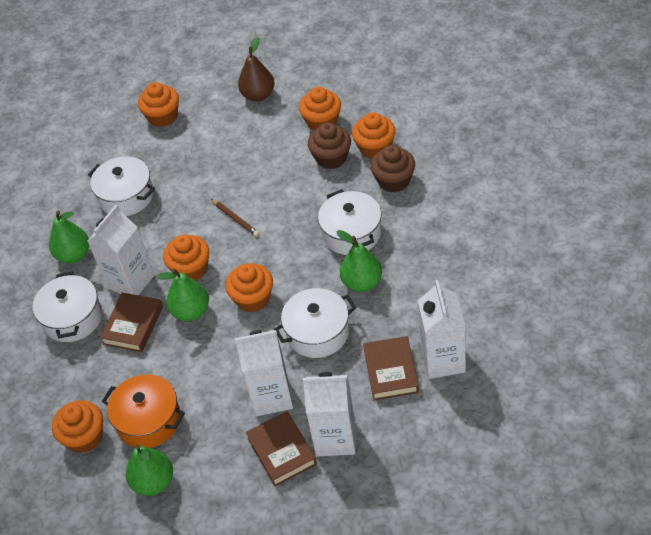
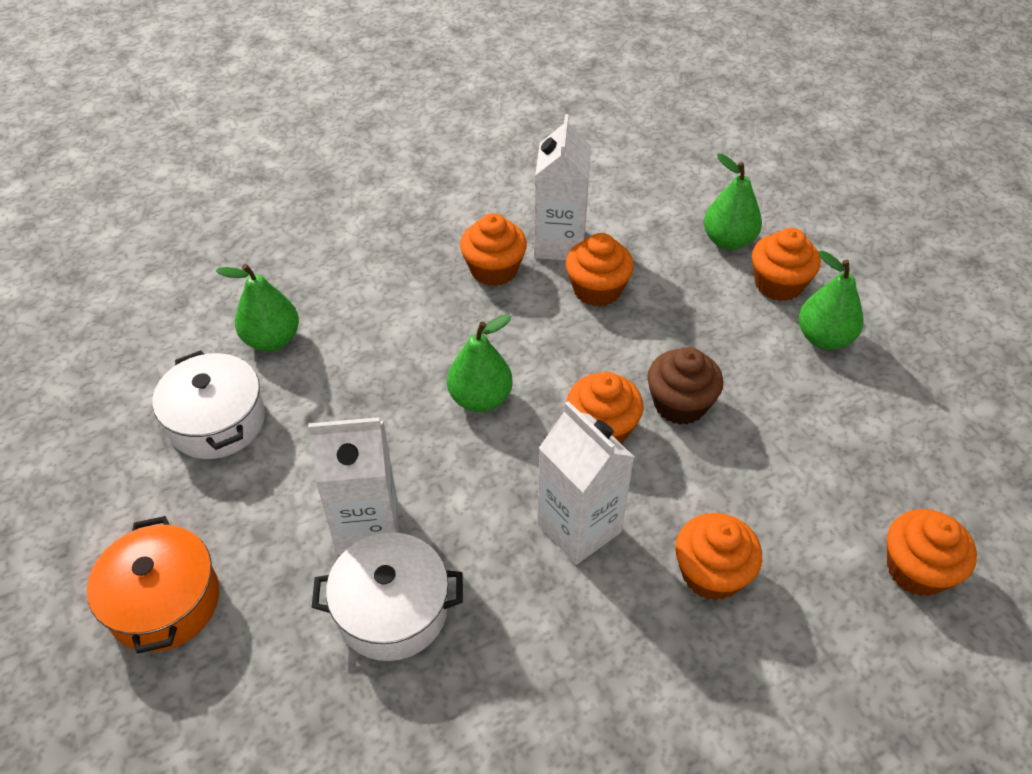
brown book: 3 -> 0
brown cupcake: 2 -> 1
brown pear: 1 -> 0
brown pencil: 1 -> 0
white carton: 4 -> 3
white pot: 4 -> 2

